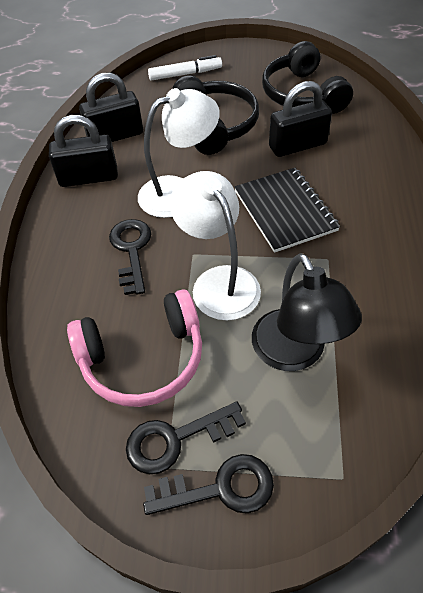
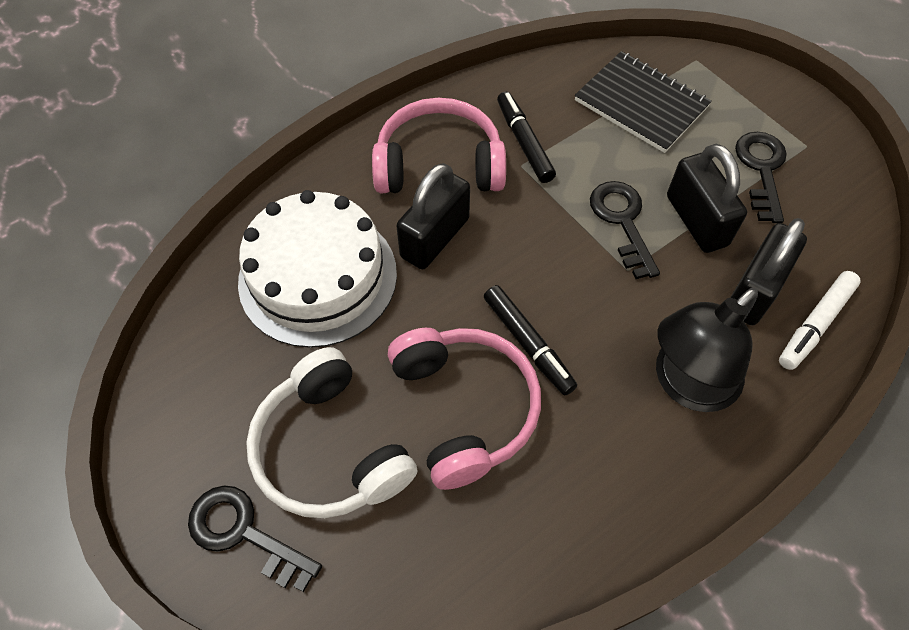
black headphones: 2 -> 0
black marker: 0 -> 2
pink headphones: 1 -> 2
white cake: 0 -> 1
white headphones: 0 -> 1
white lamp: 2 -> 0

